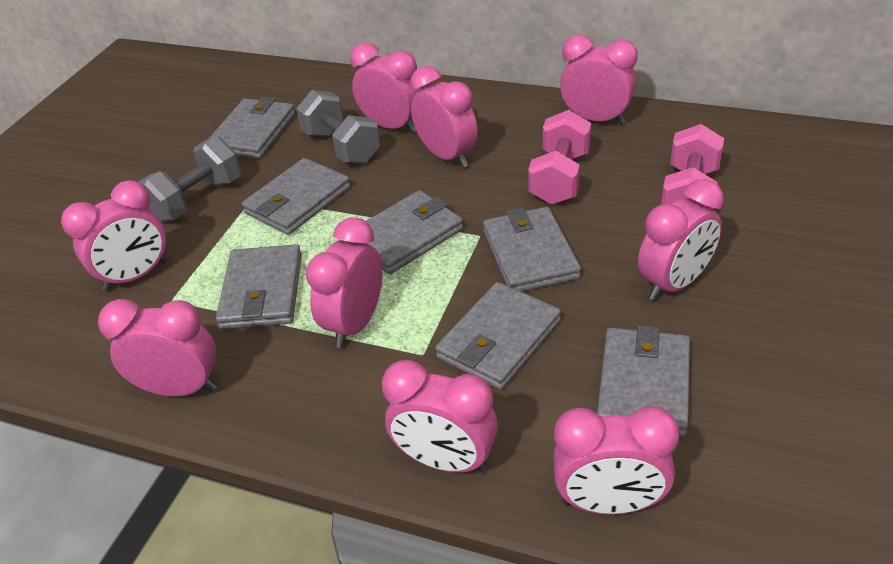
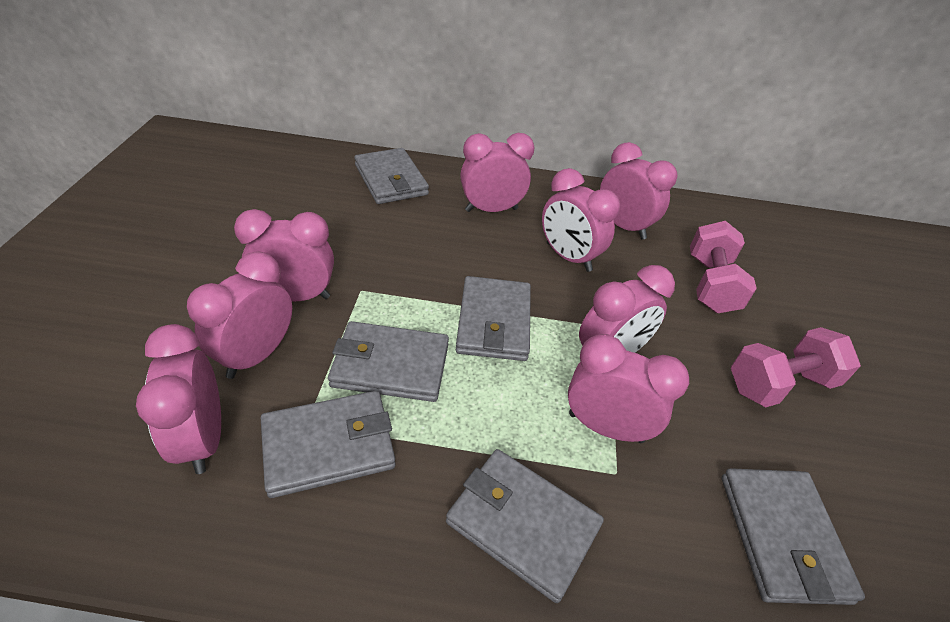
grey dumbbell: 2 -> 0
grey wallet: 7 -> 6
pink clock: 9 -> 8

